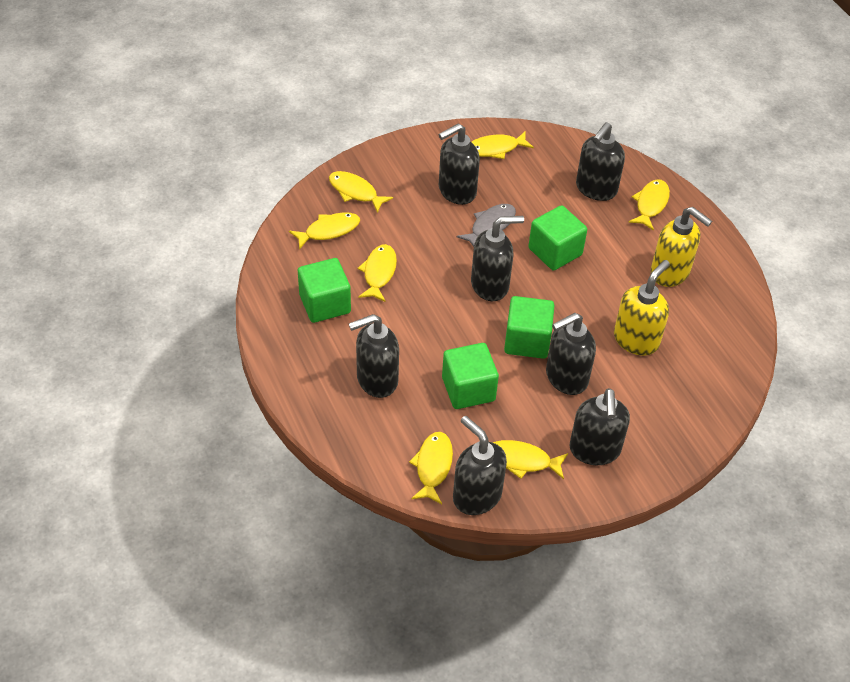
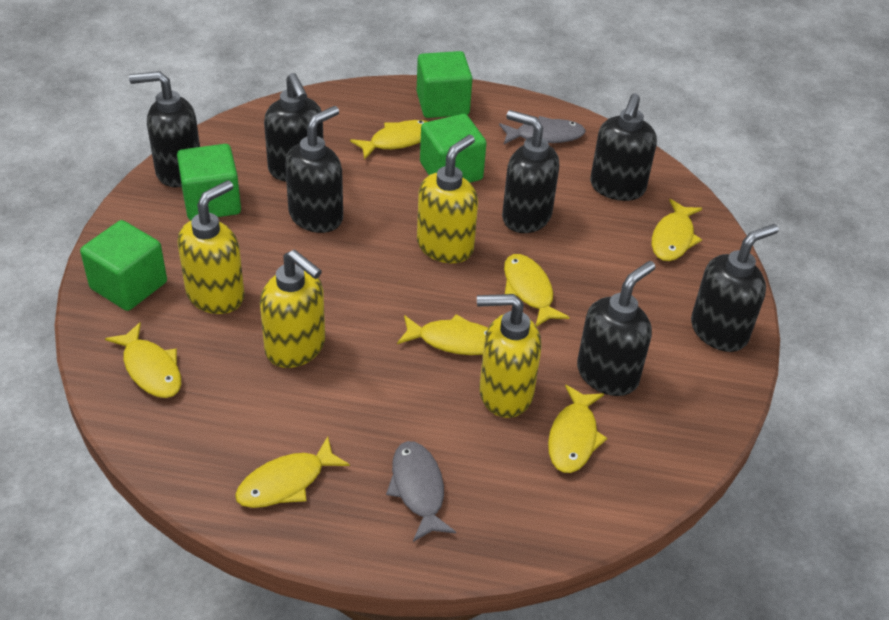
grey fish: 1 -> 2
yellow soap dispenser: 2 -> 4

